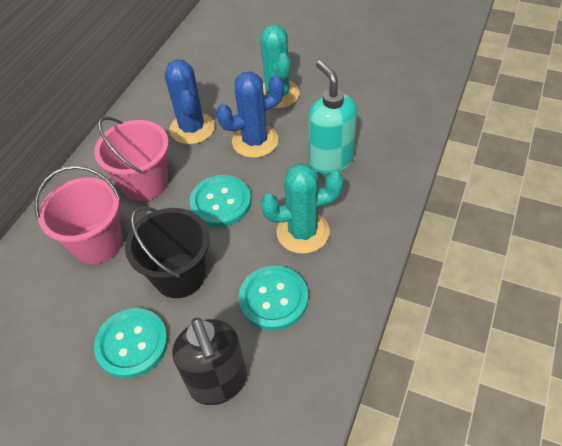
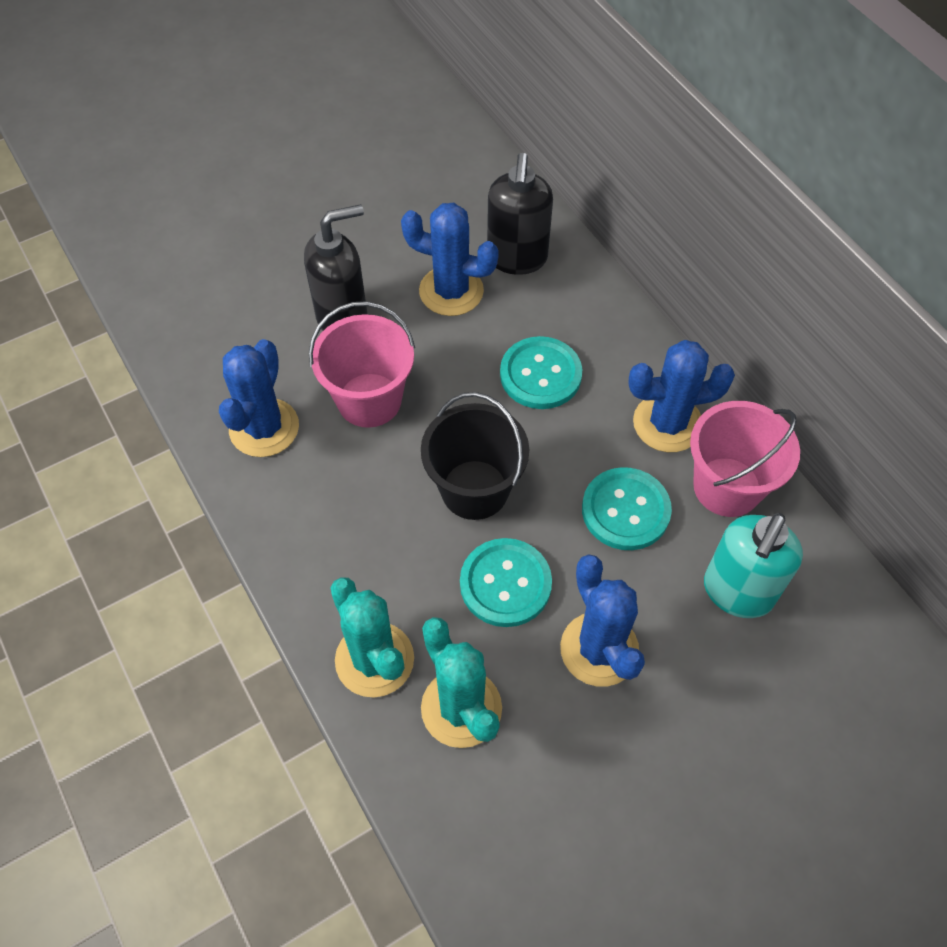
black soap dispenser: 1 -> 2
blue cactus: 2 -> 4

